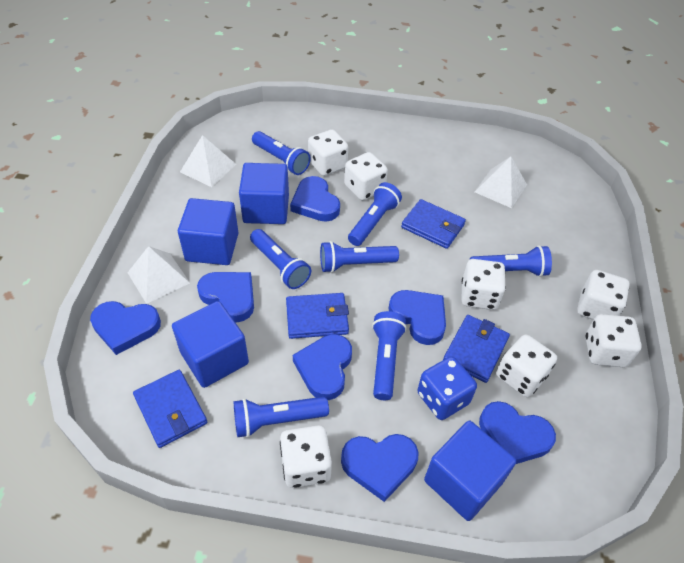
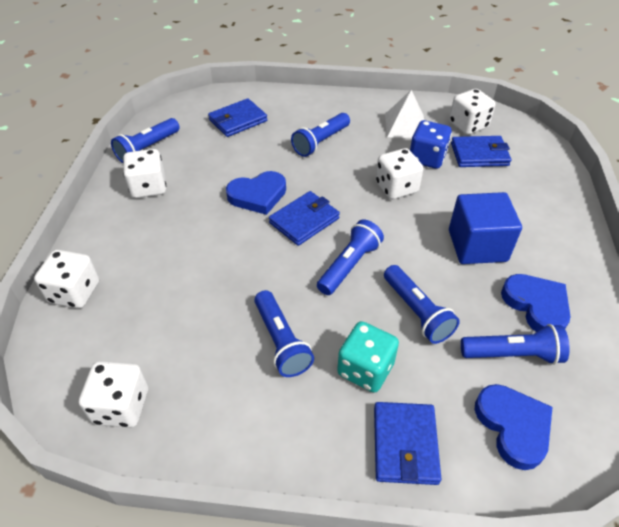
blue cube: 4 -> 1
blue flashlight: 7 -> 6
blue heart: 7 -> 3
turquoise dice: 0 -> 1
white dice: 7 -> 5
white pyramid: 3 -> 1

